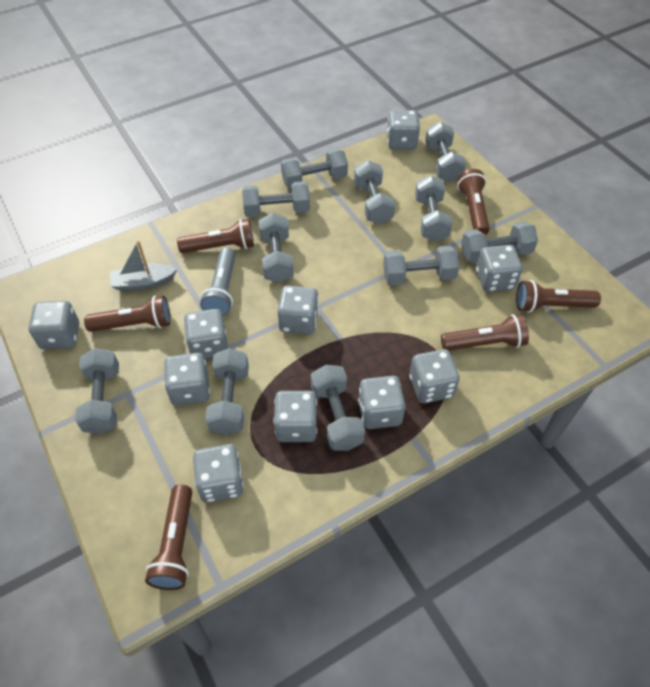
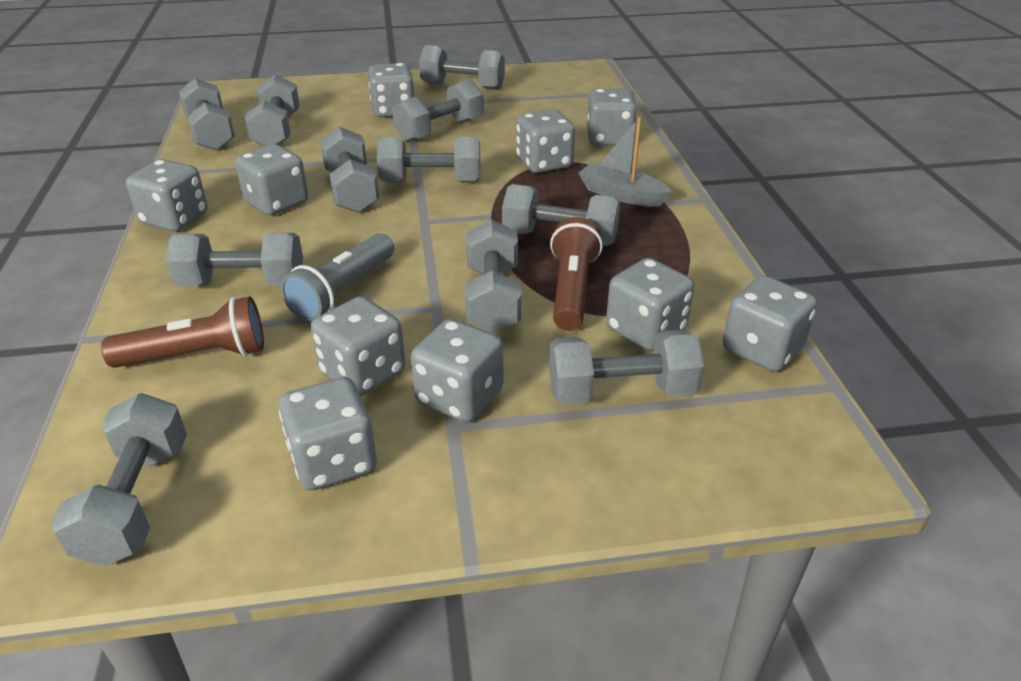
brown flashlight: 6 -> 2

